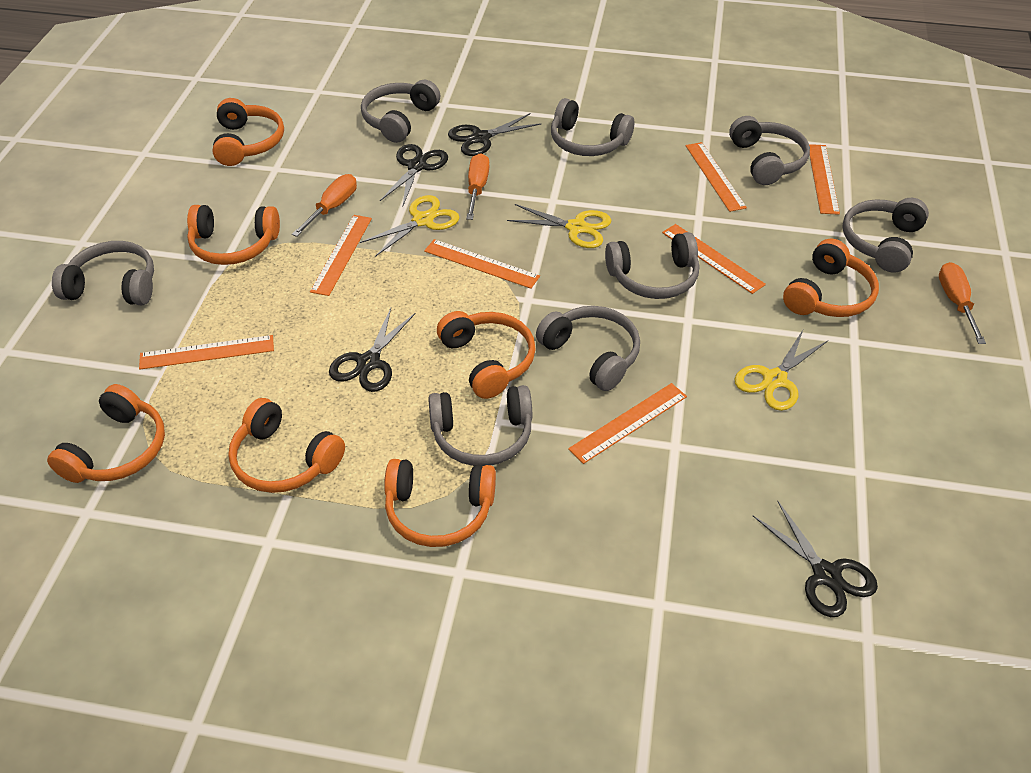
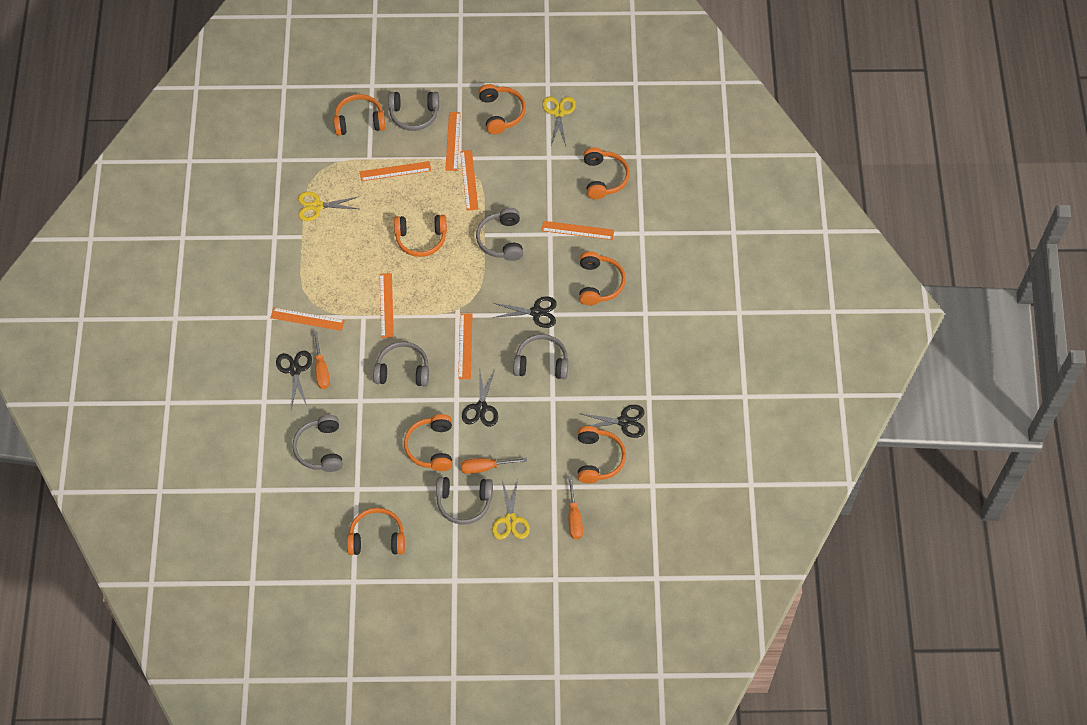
grey headphones: 8 -> 6
orange headphones: 7 -> 8

